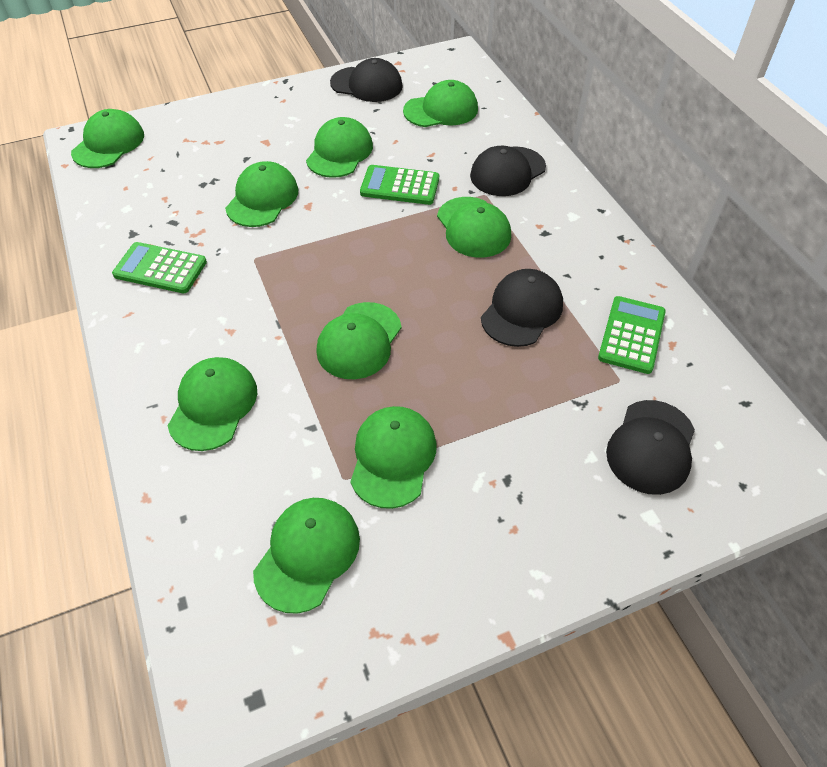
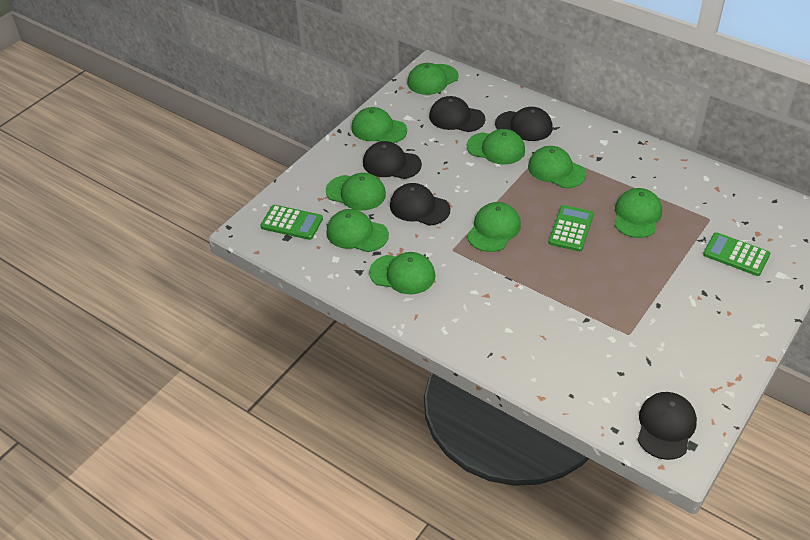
black cap: 4 -> 5

